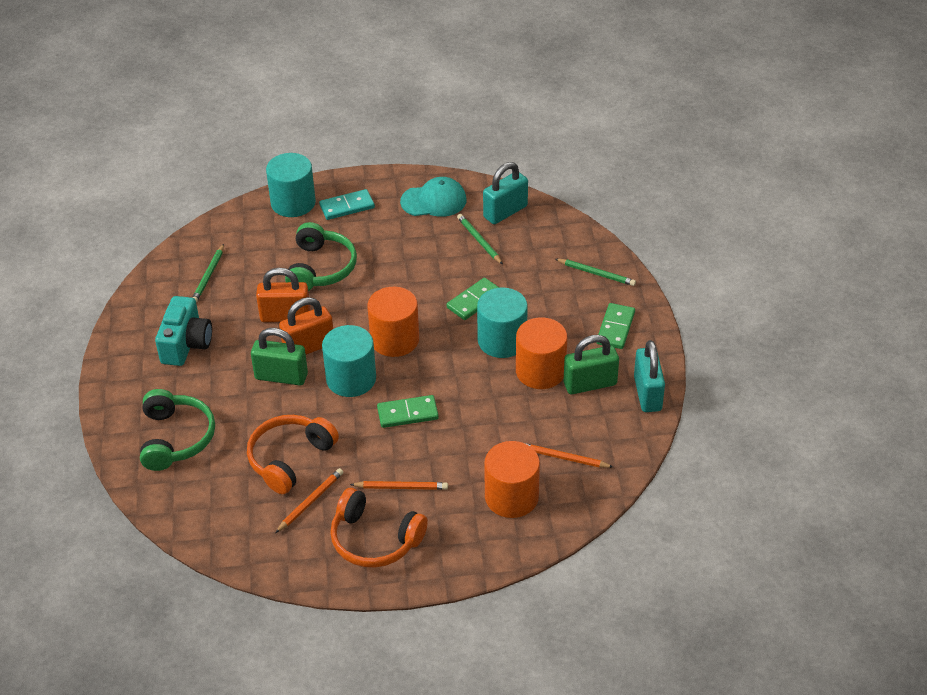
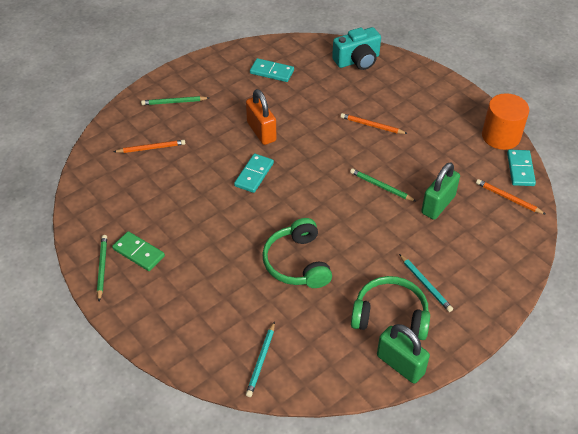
green domino: 3 -> 1
orange cylinder: 3 -> 1
orange headphones: 2 -> 0
orange padlock: 2 -> 1
turquoise cap: 1 -> 0
turquoise cylinder: 3 -> 0
turquoise domino: 1 -> 3
turquoise padlock: 2 -> 0
turquoise pencil: 0 -> 2

